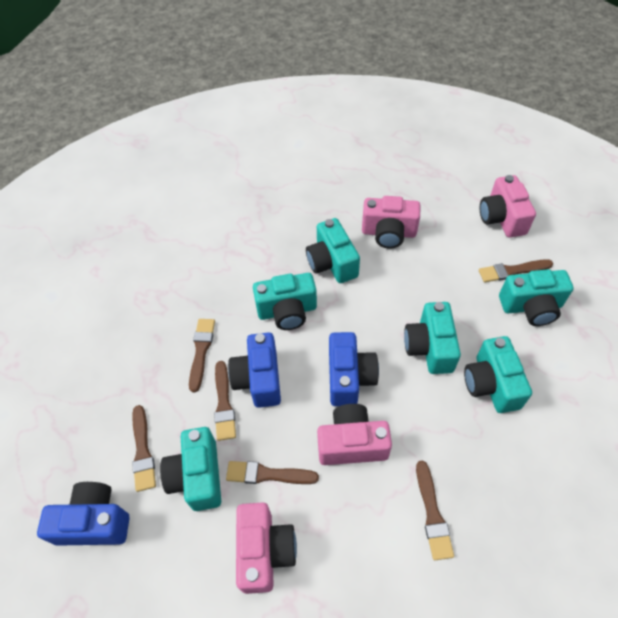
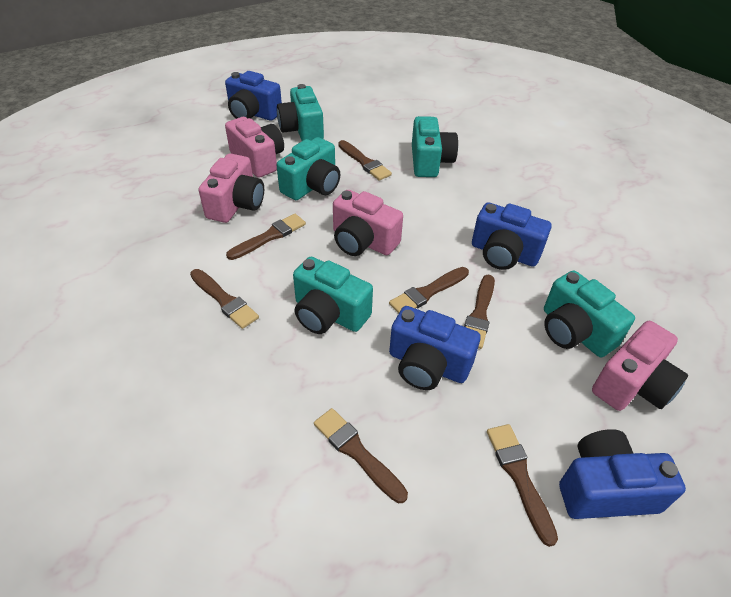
blue camera: 3 -> 4
brown brush: 6 -> 7
turquoise camera: 6 -> 5

